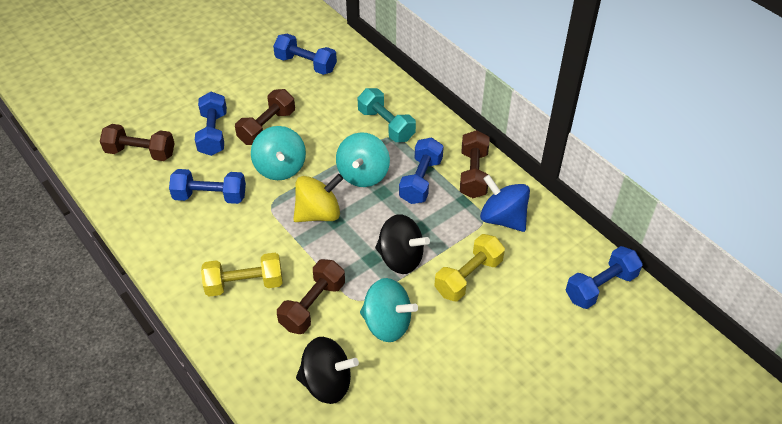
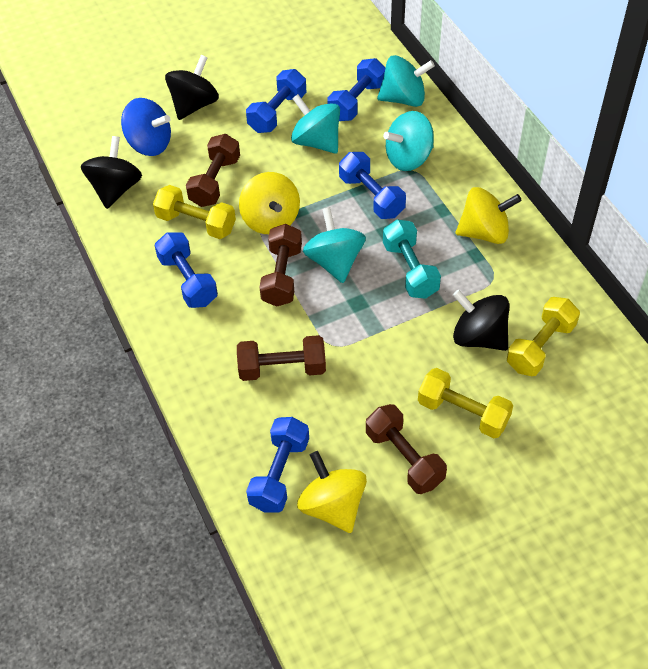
black spinning top: 2 -> 3
turquoise spinning top: 3 -> 4
yellow dumbbell: 2 -> 3
yellow spinning top: 1 -> 3

